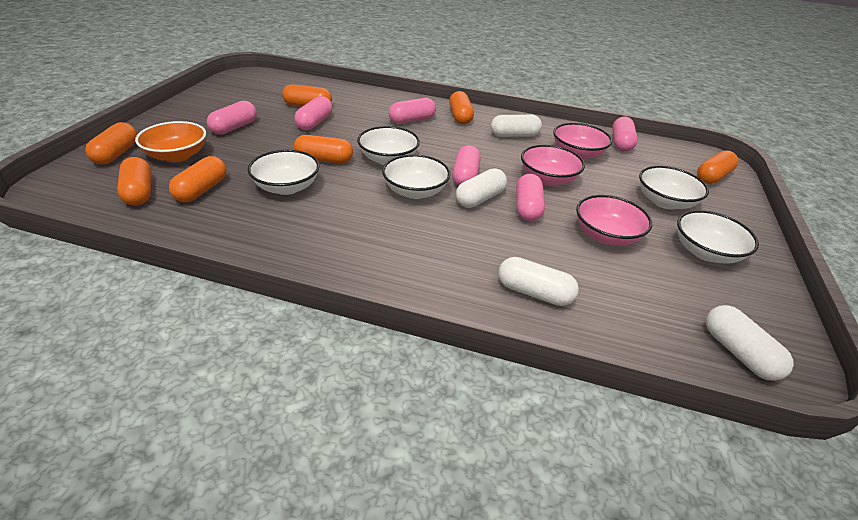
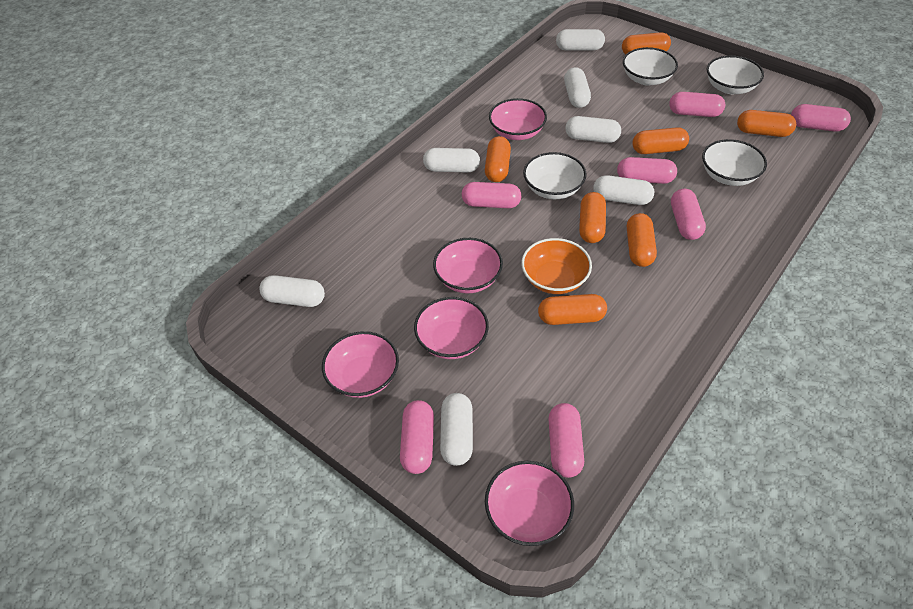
pink bowl: 3 -> 5
pink capsule: 6 -> 7
white bowl: 5 -> 4
white capsule: 4 -> 7

